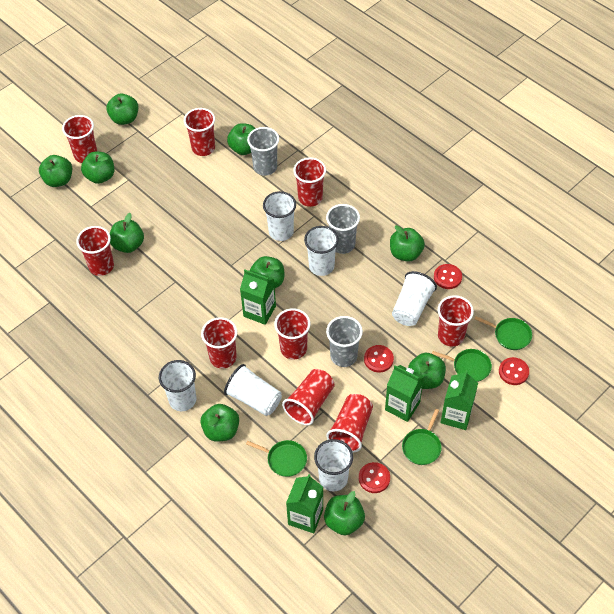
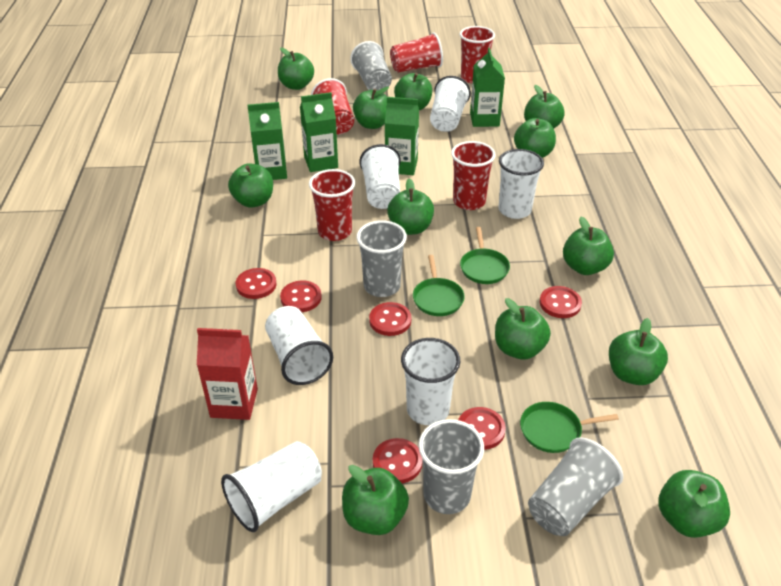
green apple: 10 -> 12
green pan: 4 -> 3
grey cup: 3 -> 4
red button: 4 -> 6
red carton: 0 -> 1
red cup: 9 -> 5

